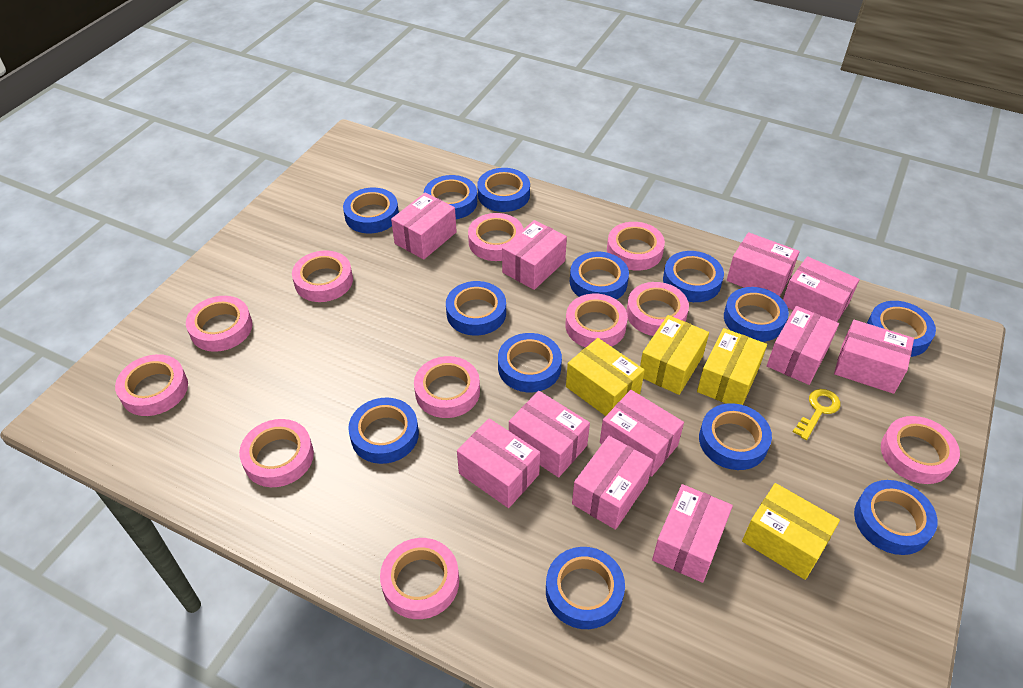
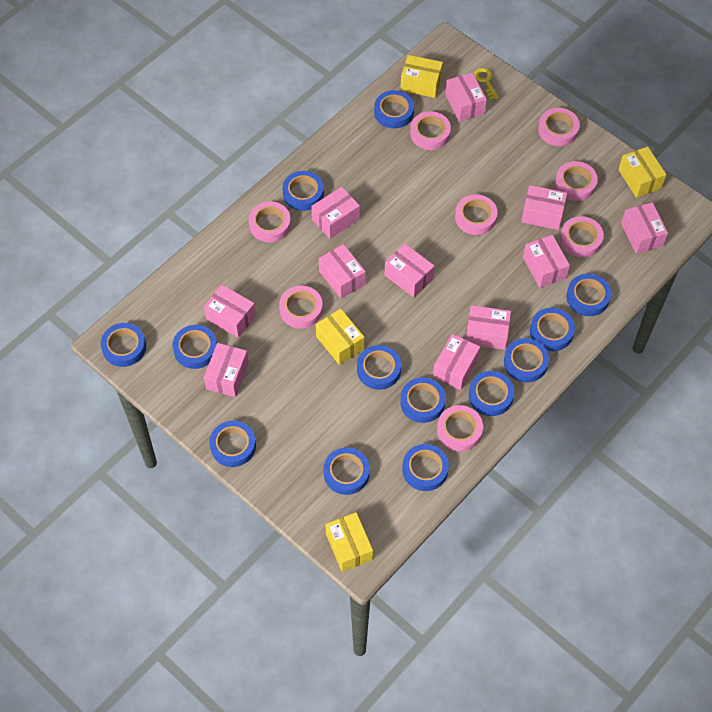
pink tape: 11 -> 8

